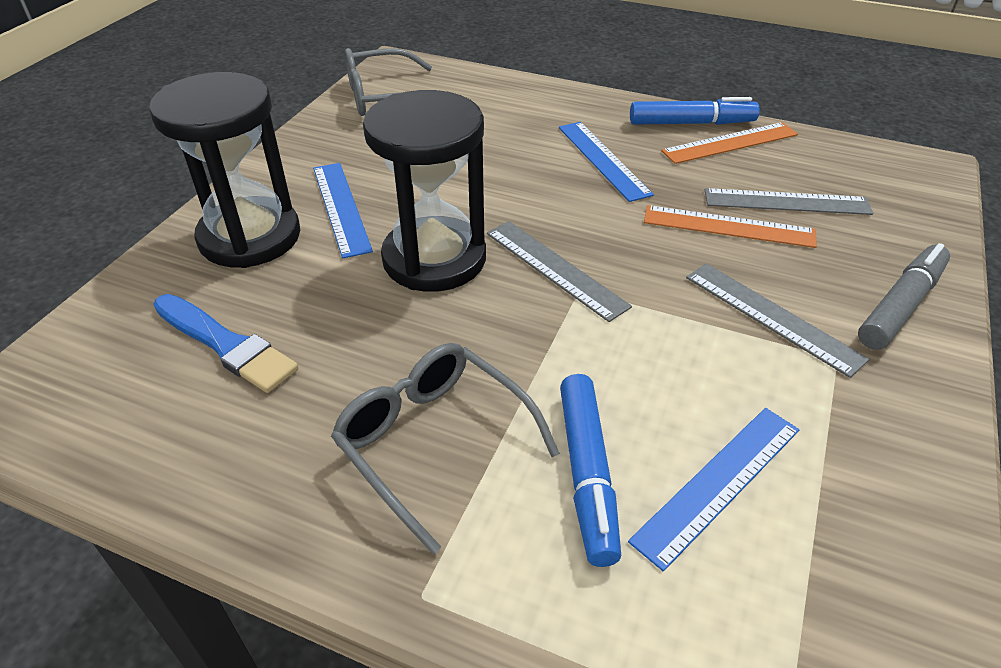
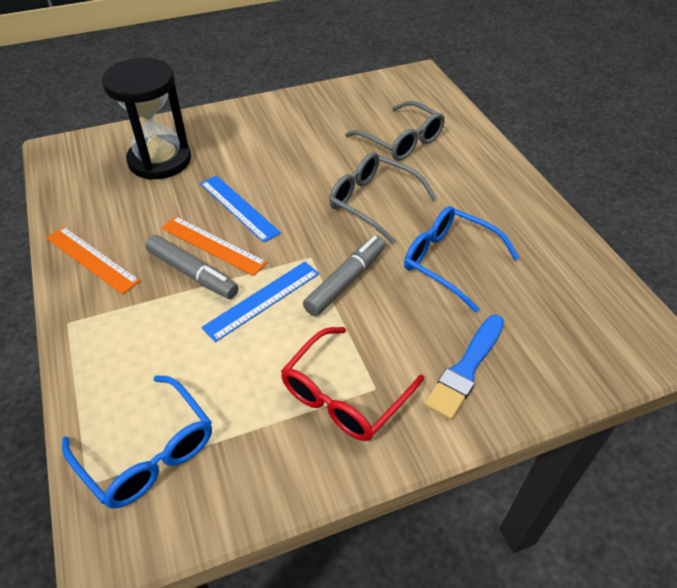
black hourglass: 2 -> 1
blue glasses: 0 -> 2
blue marker: 2 -> 0
blue ruler: 3 -> 2
grey marker: 1 -> 2
grey ruler: 3 -> 0
red glasses: 0 -> 1

